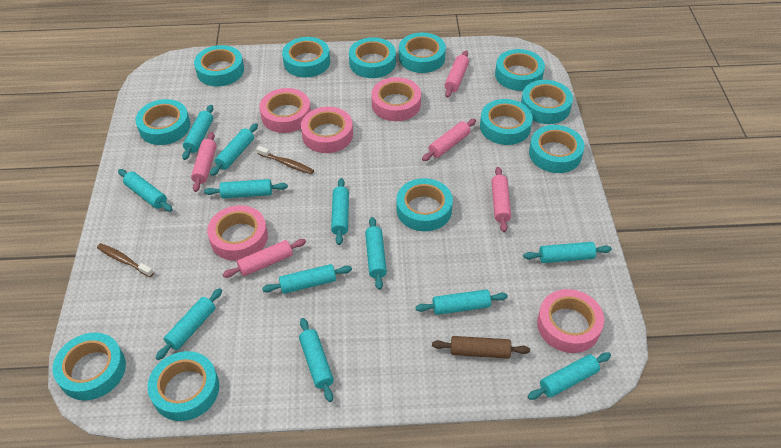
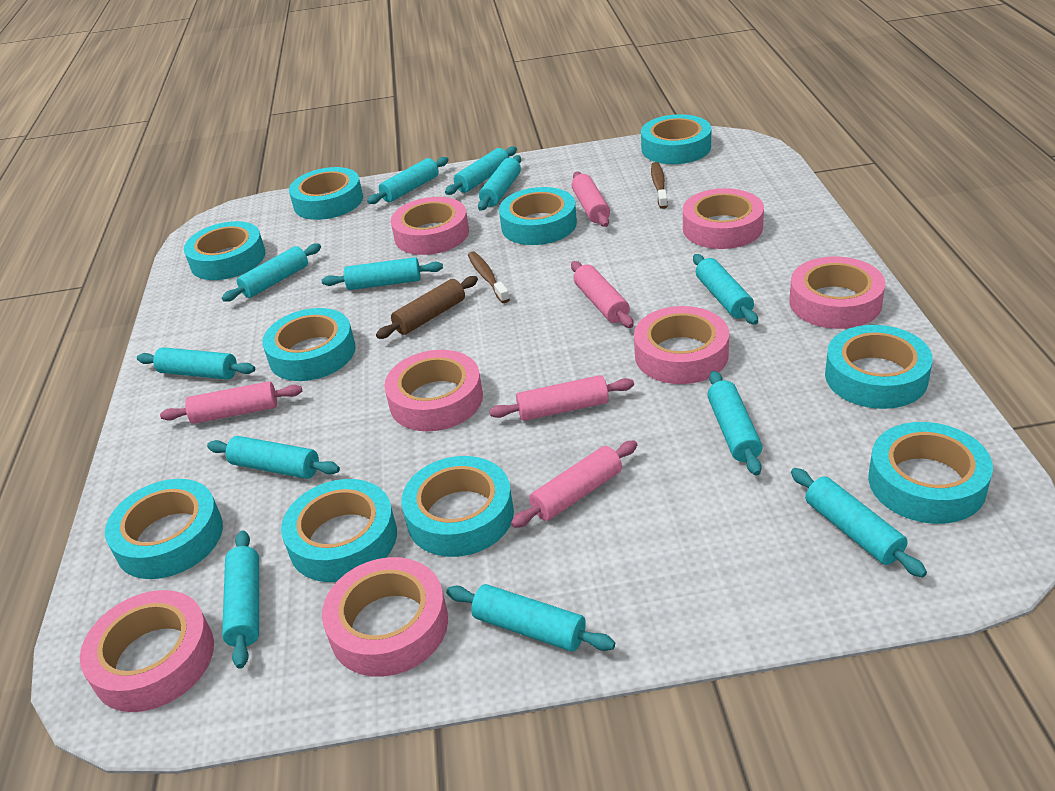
pink tape: 5 -> 7
turquoise tape: 12 -> 10

